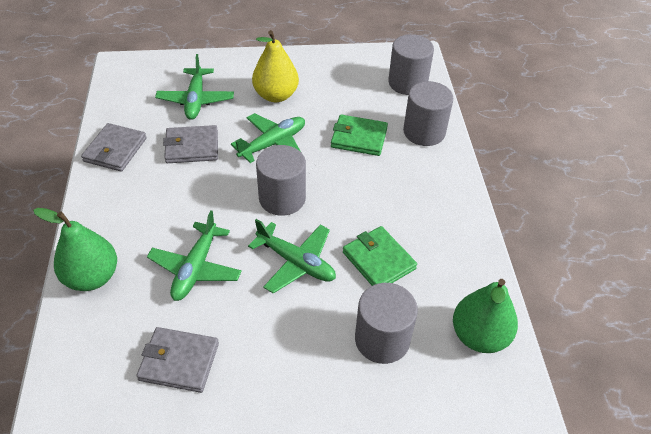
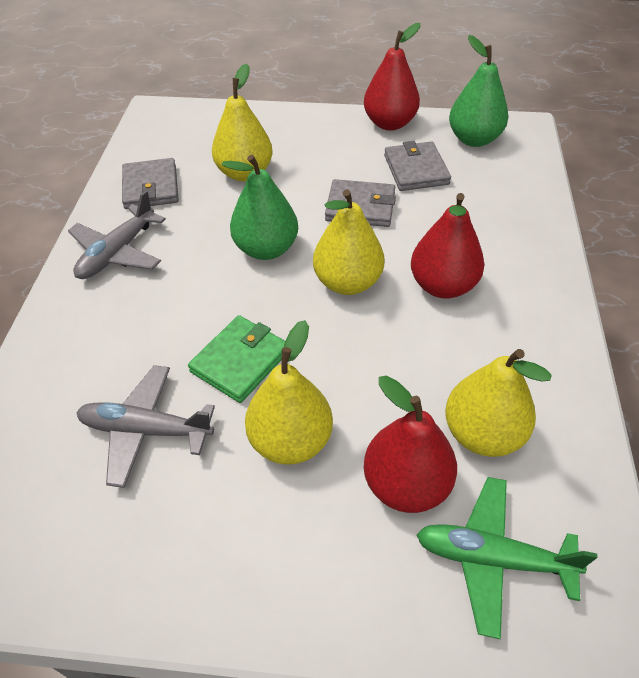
green plane: 4 -> 1
green wallet: 2 -> 1
grey cylinder: 4 -> 0
grey plane: 0 -> 2
red pear: 0 -> 3
yellow pear: 1 -> 4

